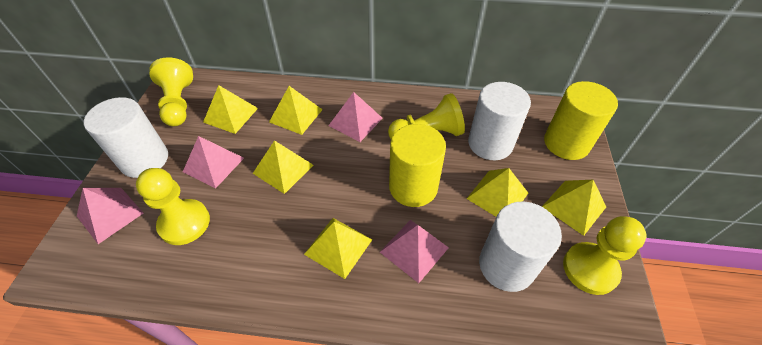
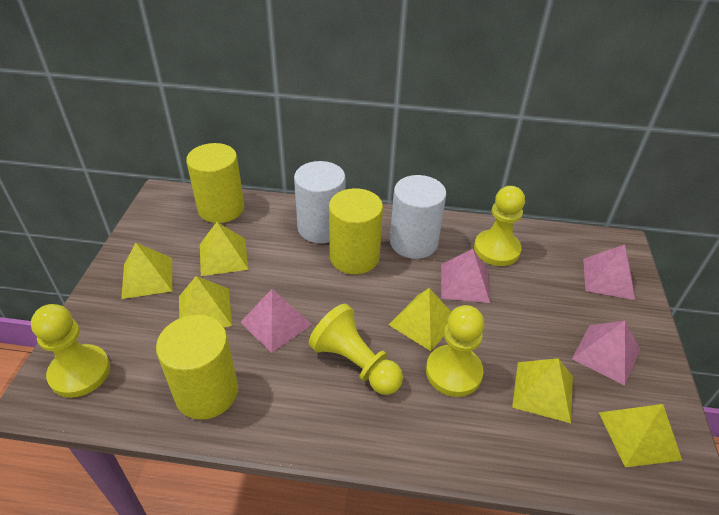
white cylinder: 3 -> 2
yellow cylinder: 2 -> 3

